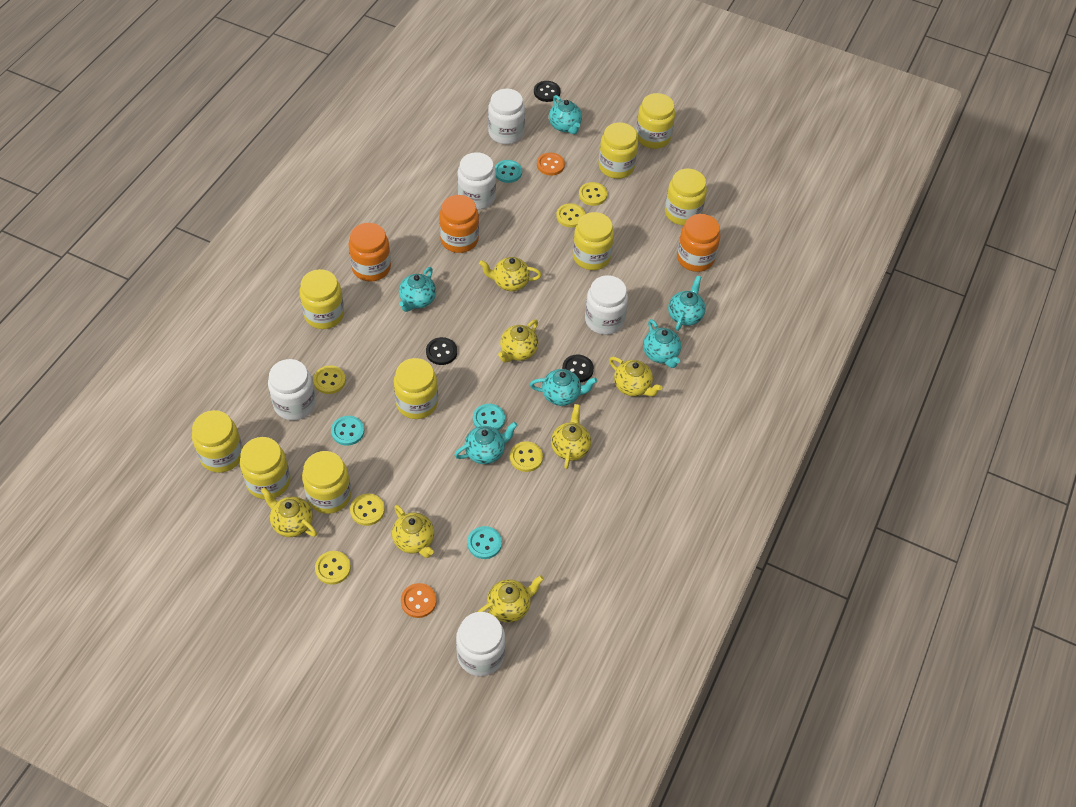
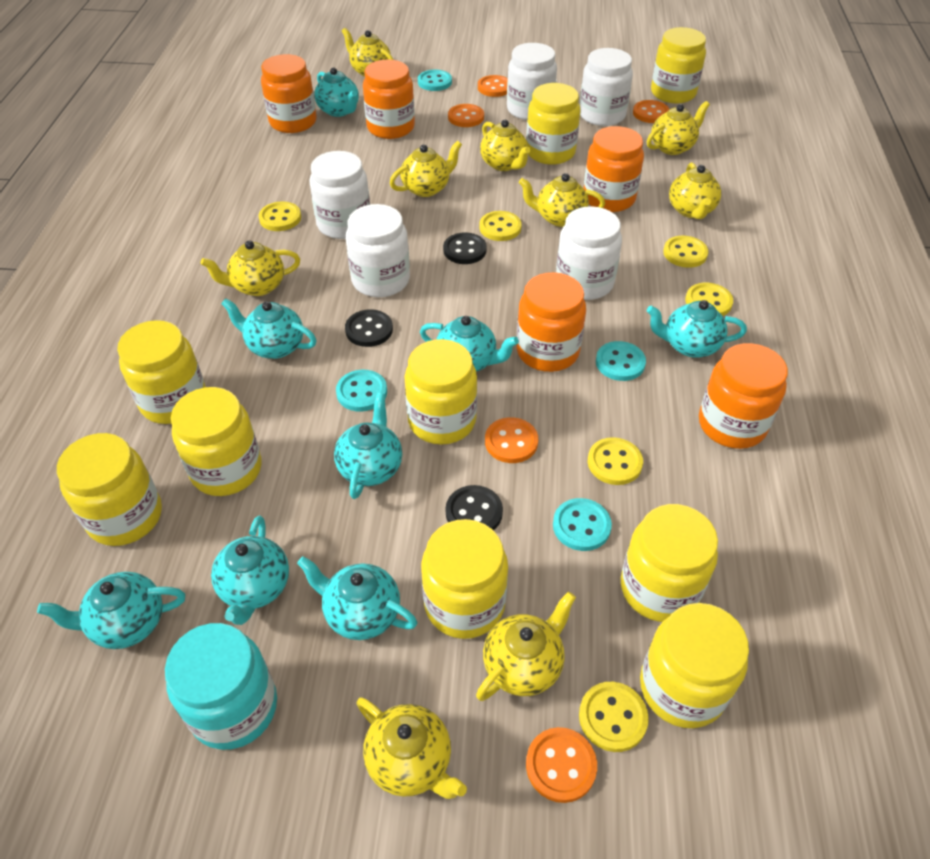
orange button: 2 -> 5
orange jar: 3 -> 5
turquoise jar: 0 -> 1
turquoise teapot: 6 -> 8
yellow teapot: 7 -> 9

